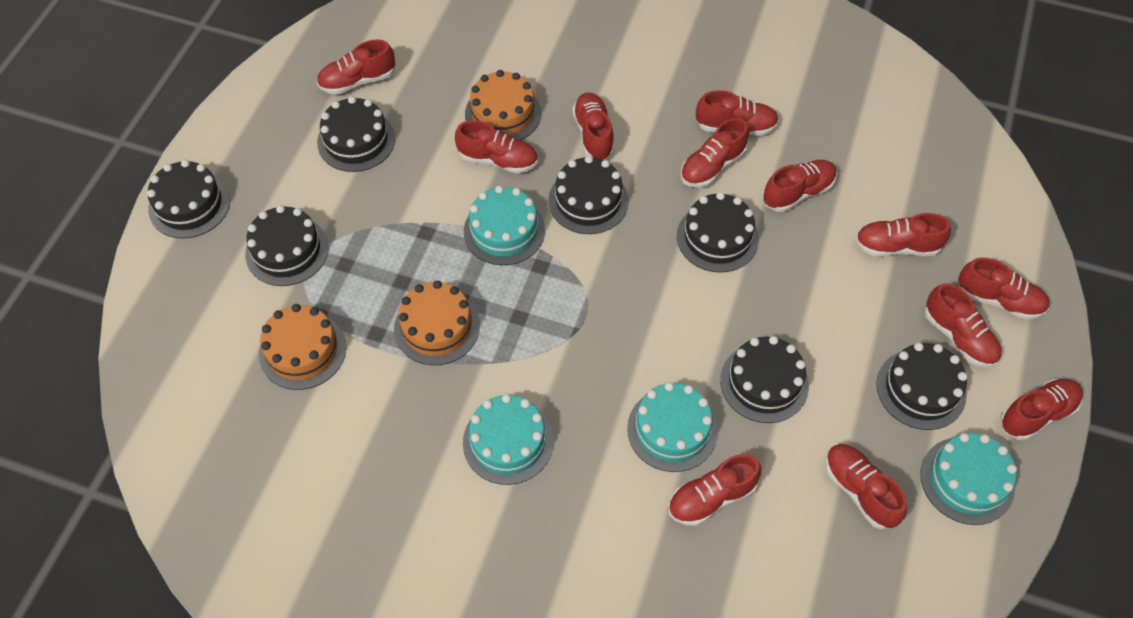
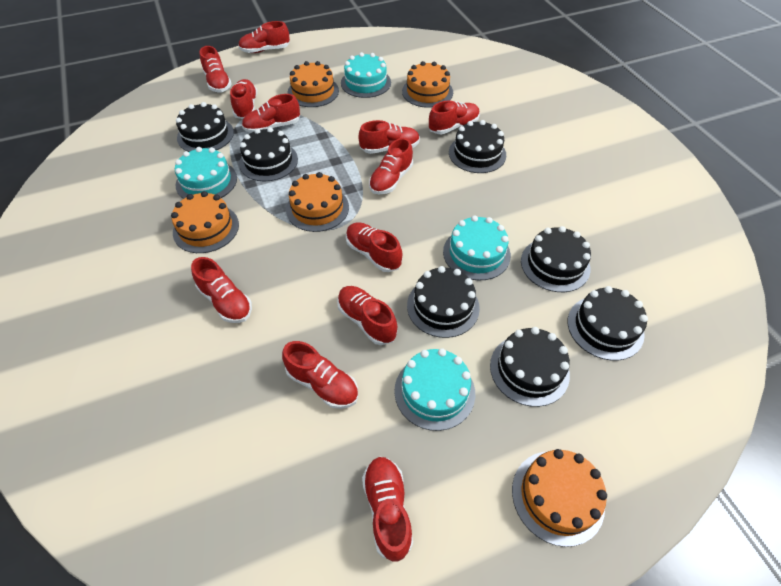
orange cake: 3 -> 5

